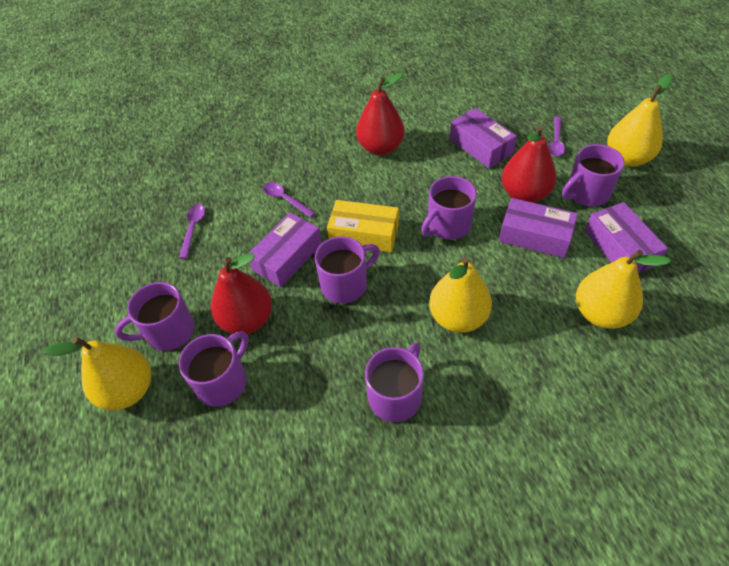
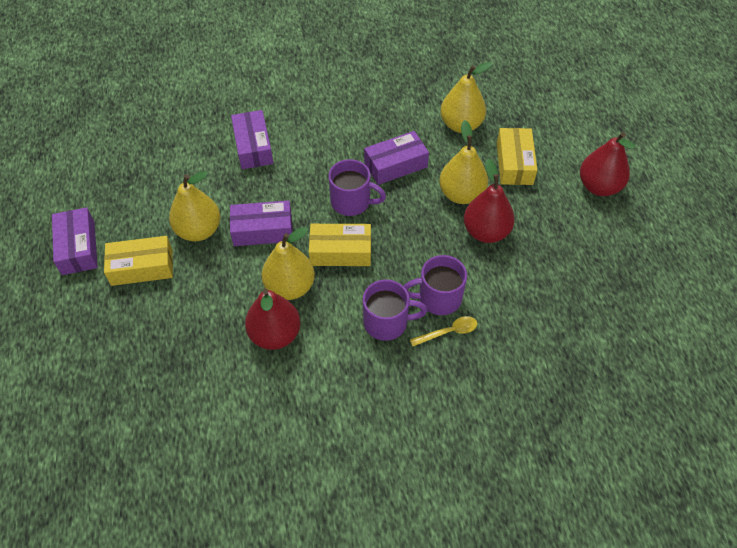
purple mug: 6 -> 3
purple spoon: 3 -> 0
yellow box: 1 -> 3
yellow spoon: 0 -> 1

